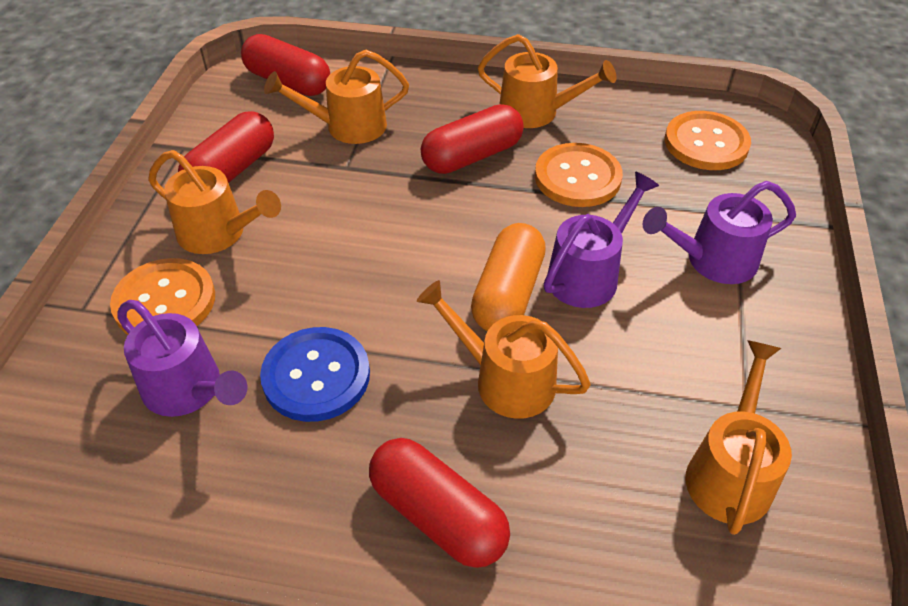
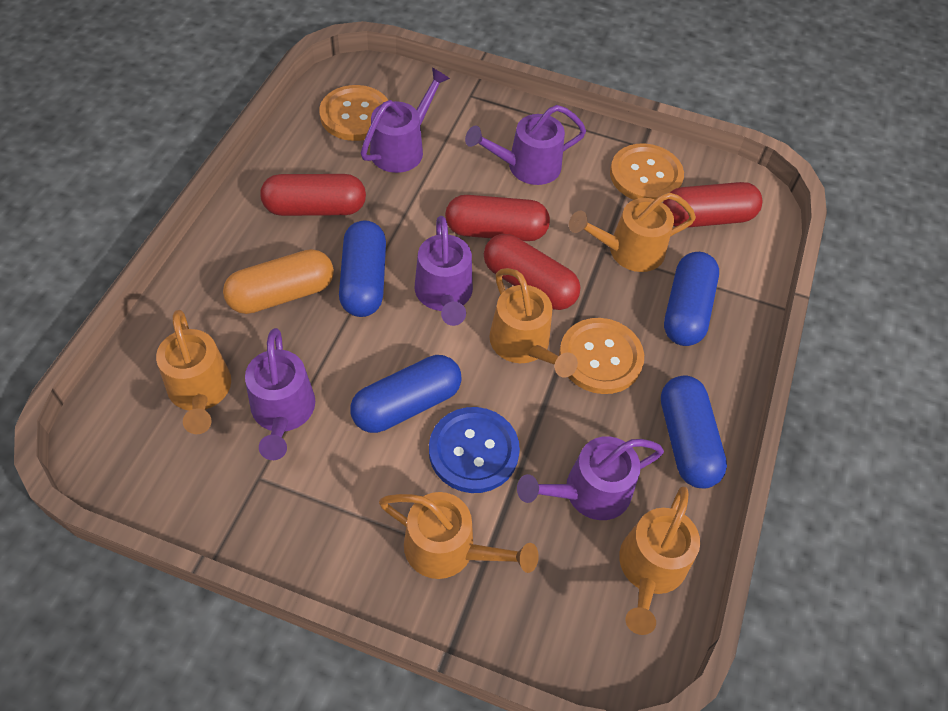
blue capsule: 0 -> 4
purple watering can: 3 -> 5

